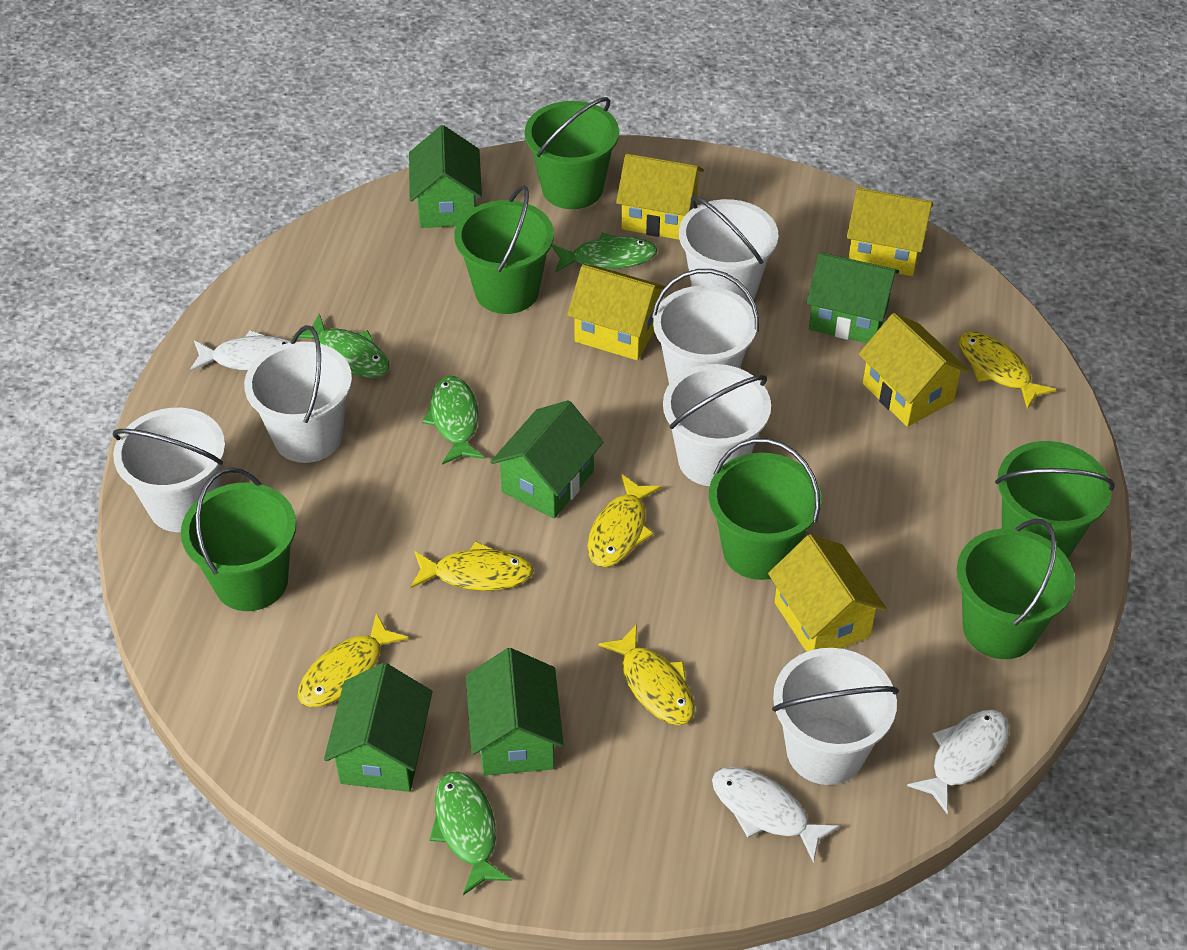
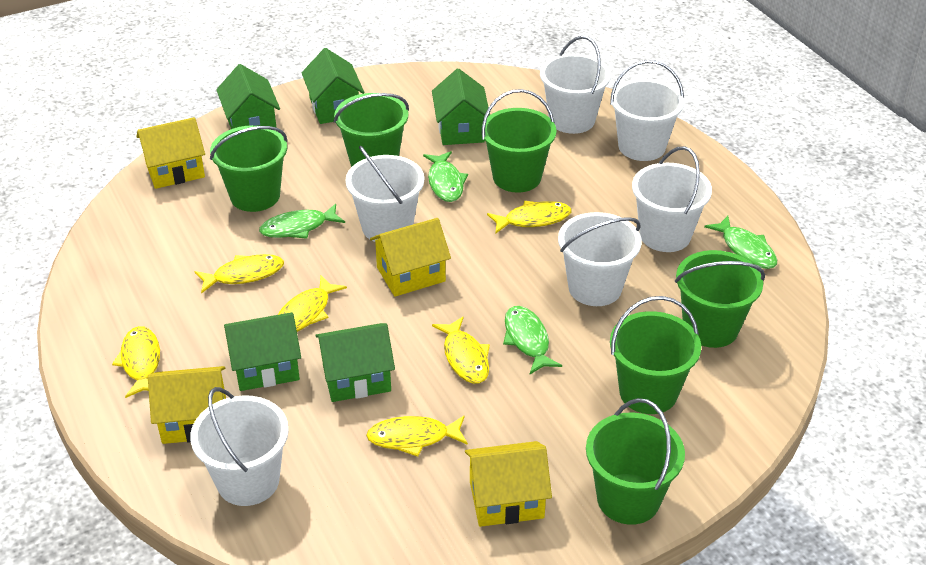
white fish: 3 -> 0
yellow fish: 5 -> 6
yellow house: 5 -> 4

